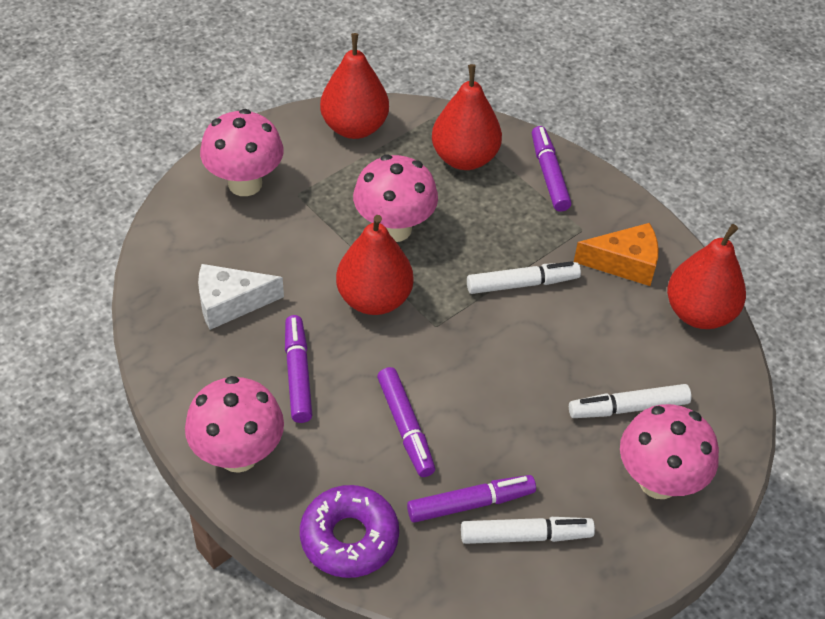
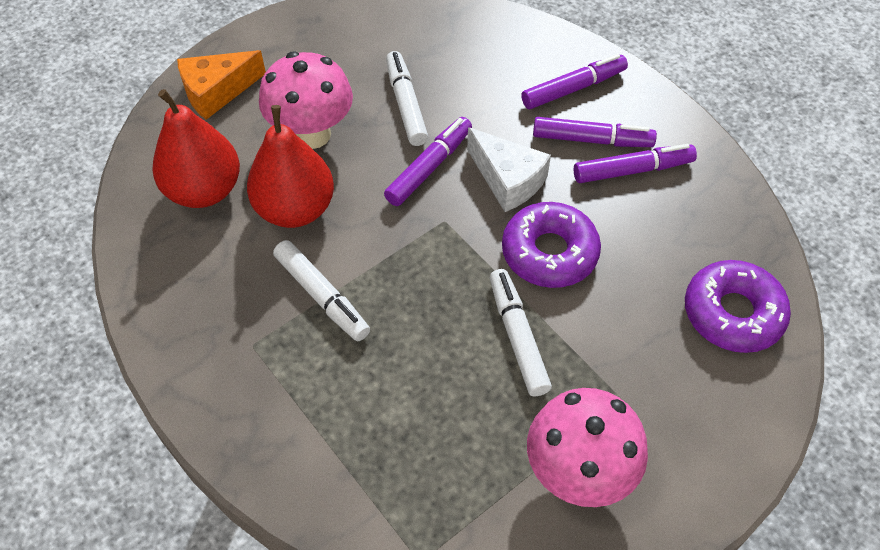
pink mushroom: 4 -> 2
purple donut: 1 -> 2
red pear: 4 -> 2

